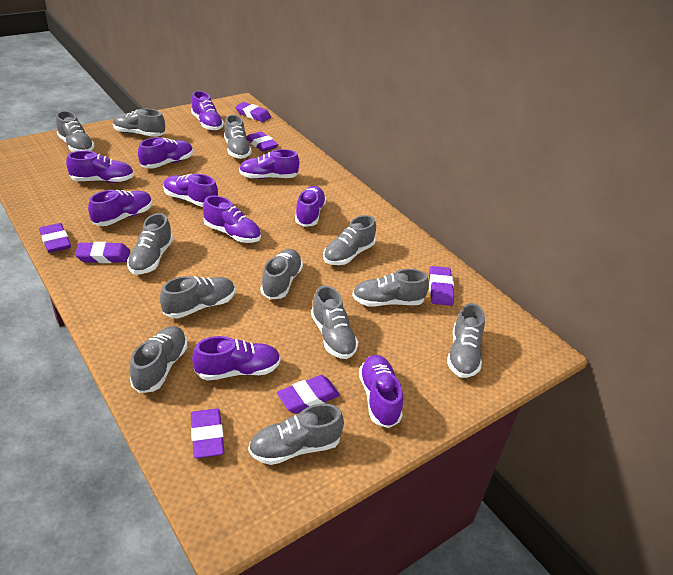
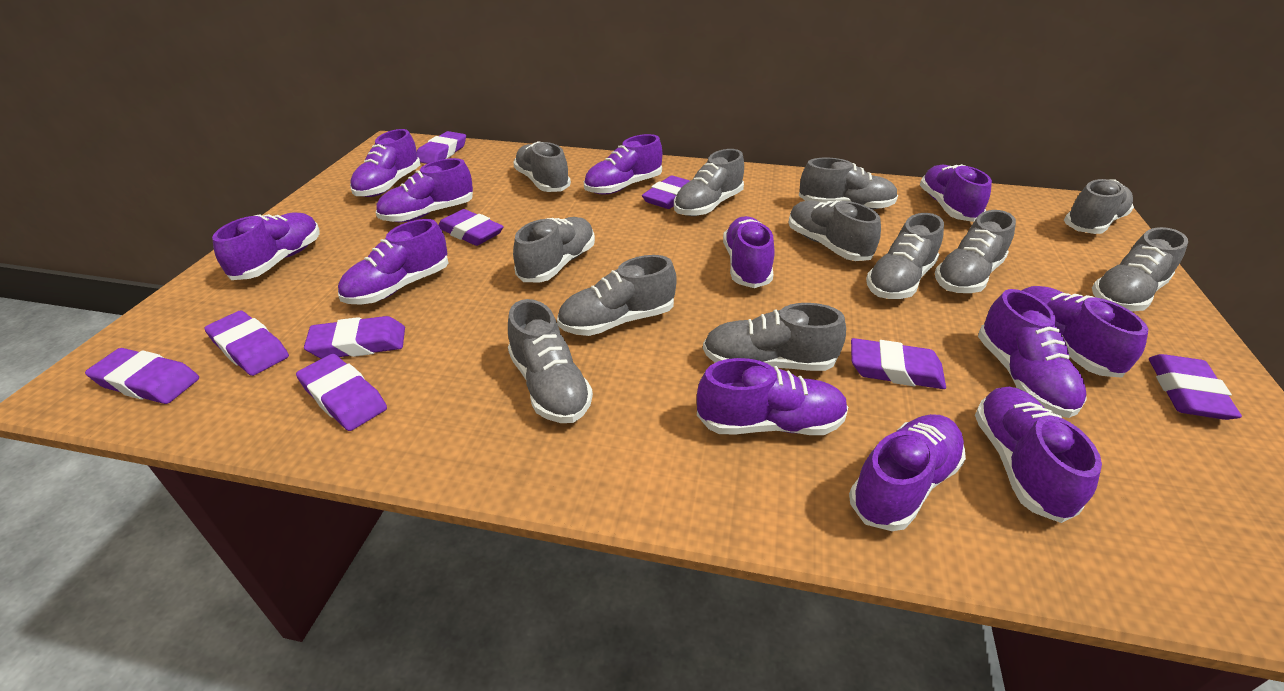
purple eraser: 7 -> 9
purple shoe: 10 -> 12

